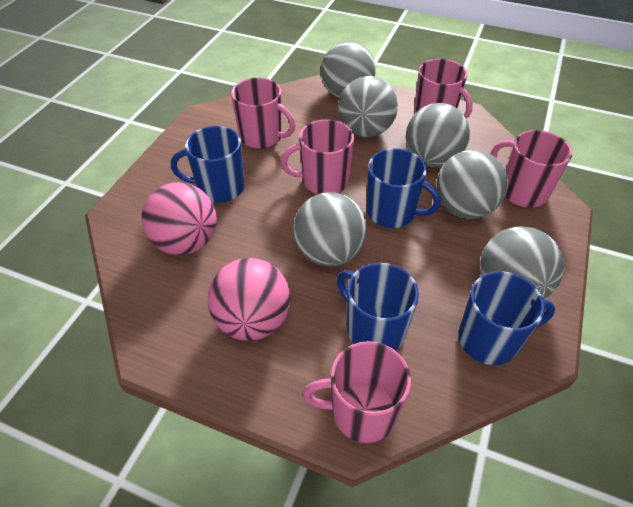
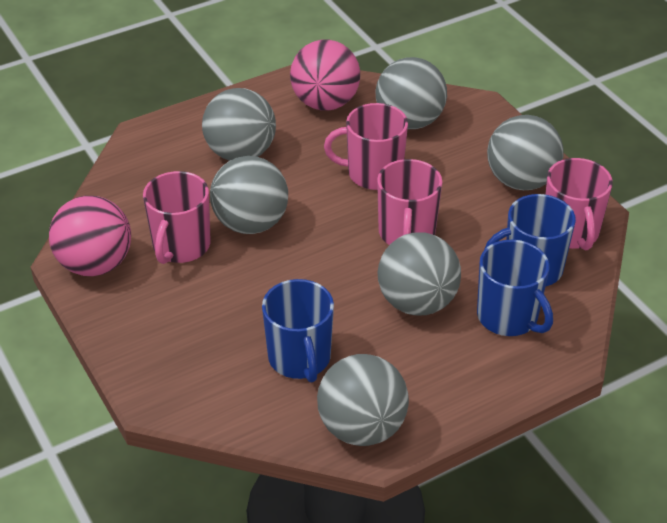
blue mug: 4 -> 3
pink mug: 5 -> 4

